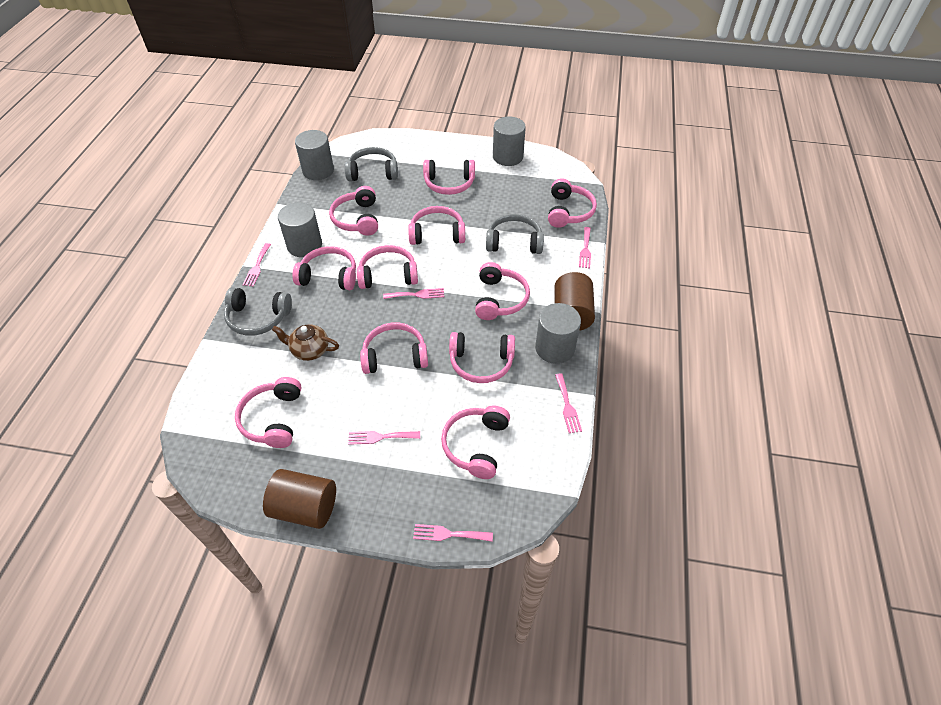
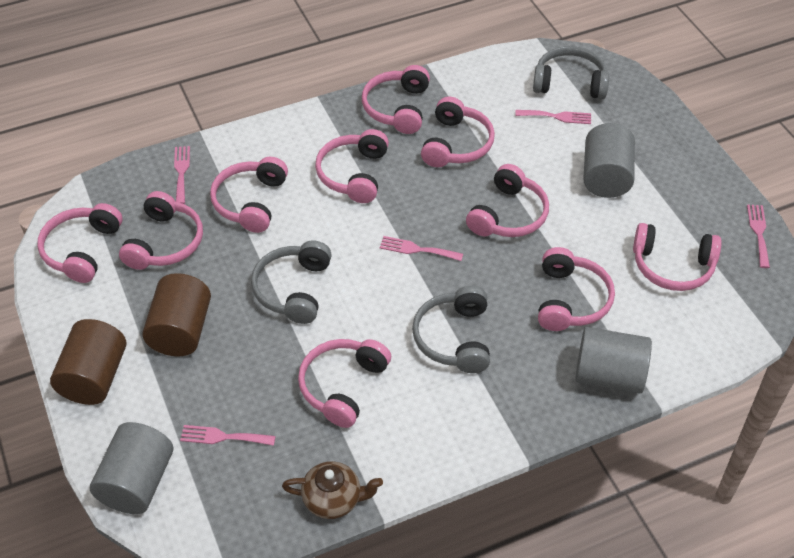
grey cylinder: 4 -> 3
pink fork: 6 -> 5
pink headphones: 11 -> 10

